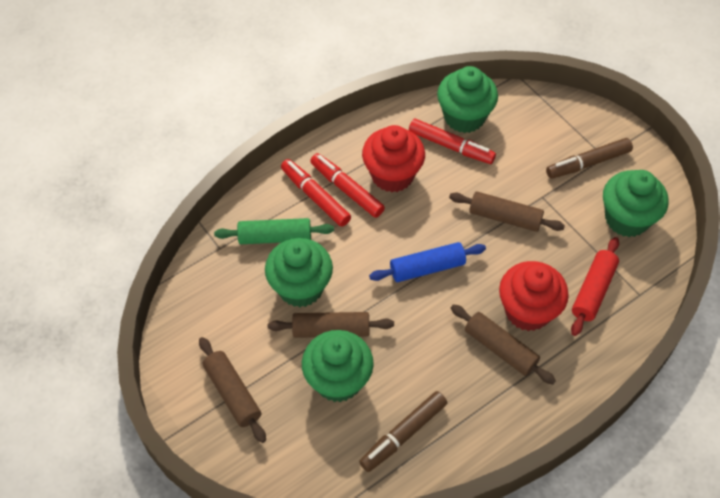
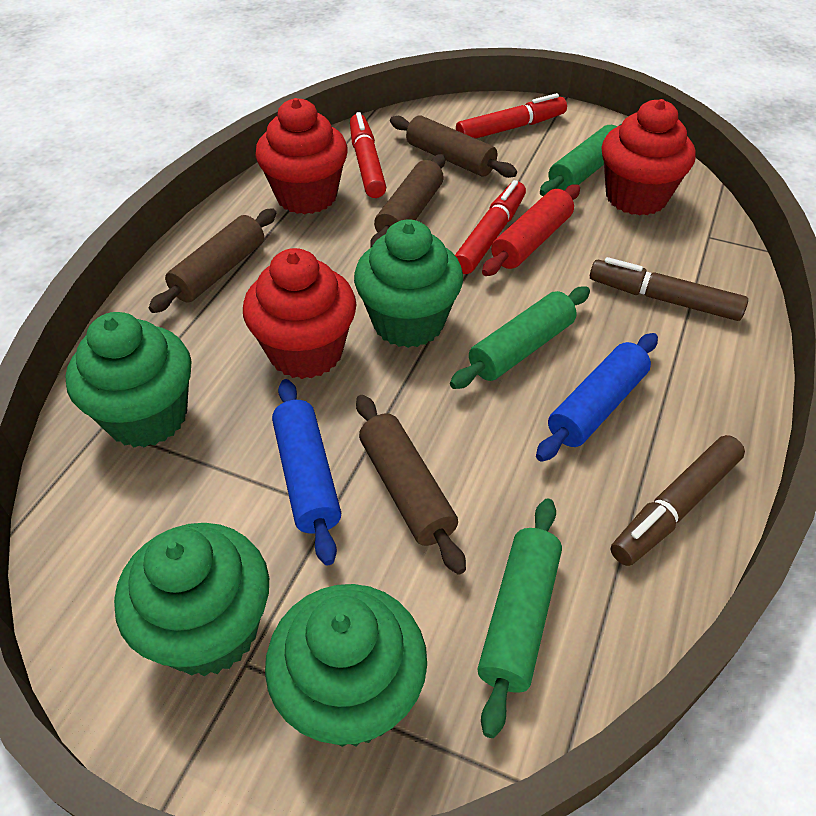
blue rolling pin: 1 -> 2
green rolling pin: 1 -> 3
red cupcake: 2 -> 3

